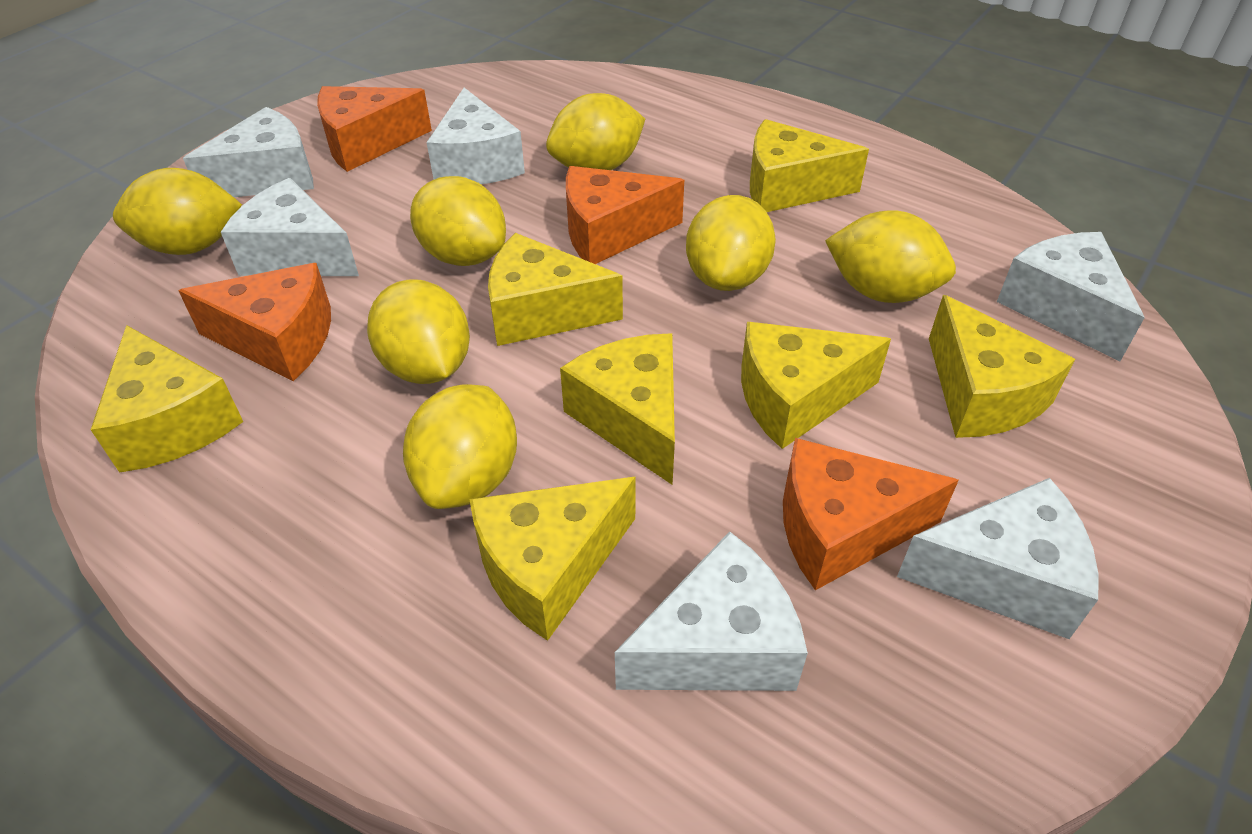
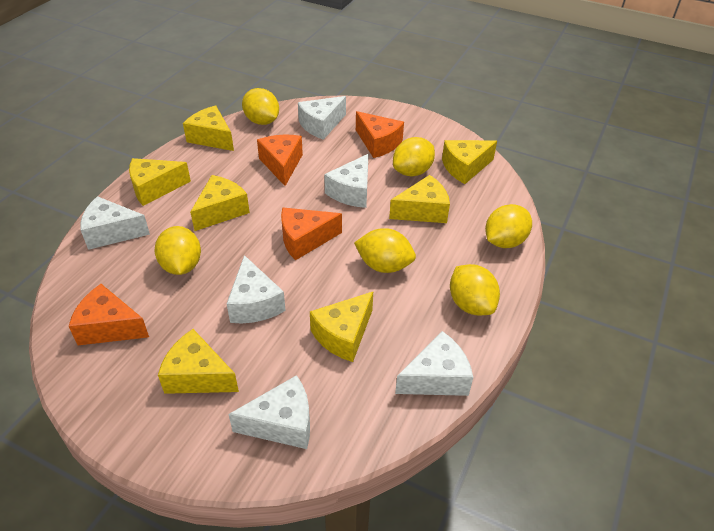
yellow lemon: 7 -> 6

